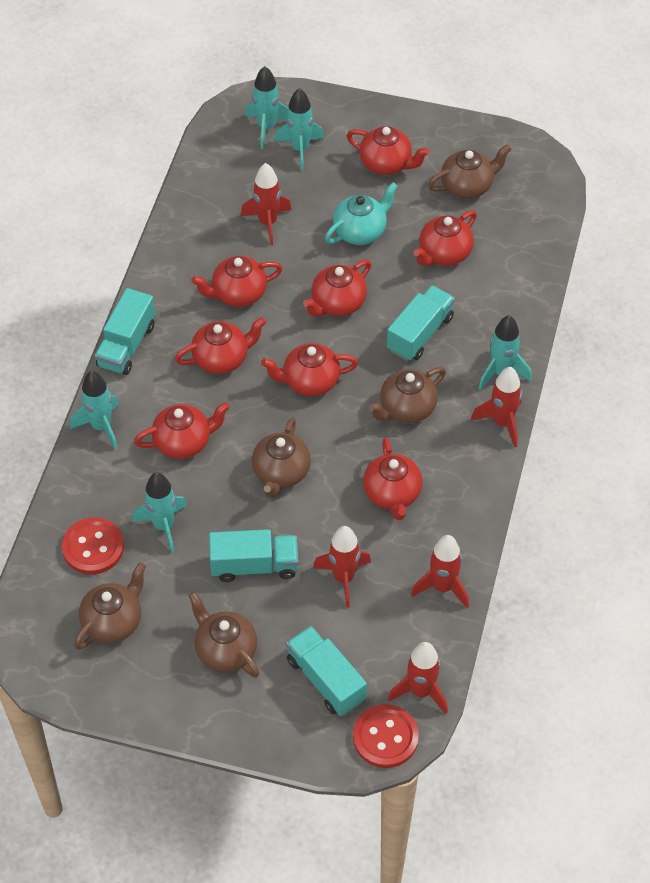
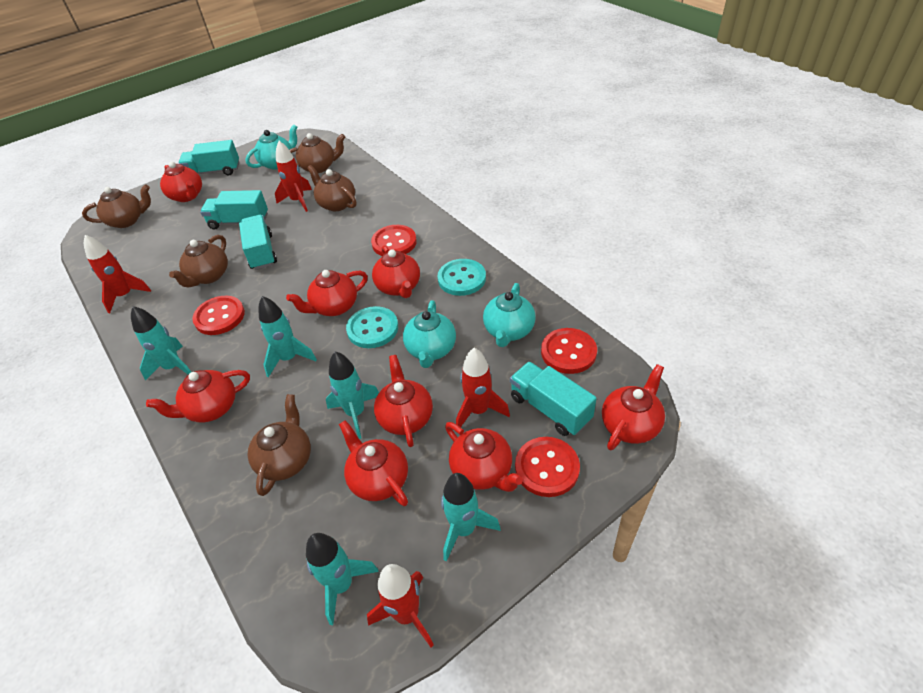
red button: 2 -> 4
red rocket: 5 -> 4
turquoise button: 0 -> 2
turquoise teapot: 1 -> 3

